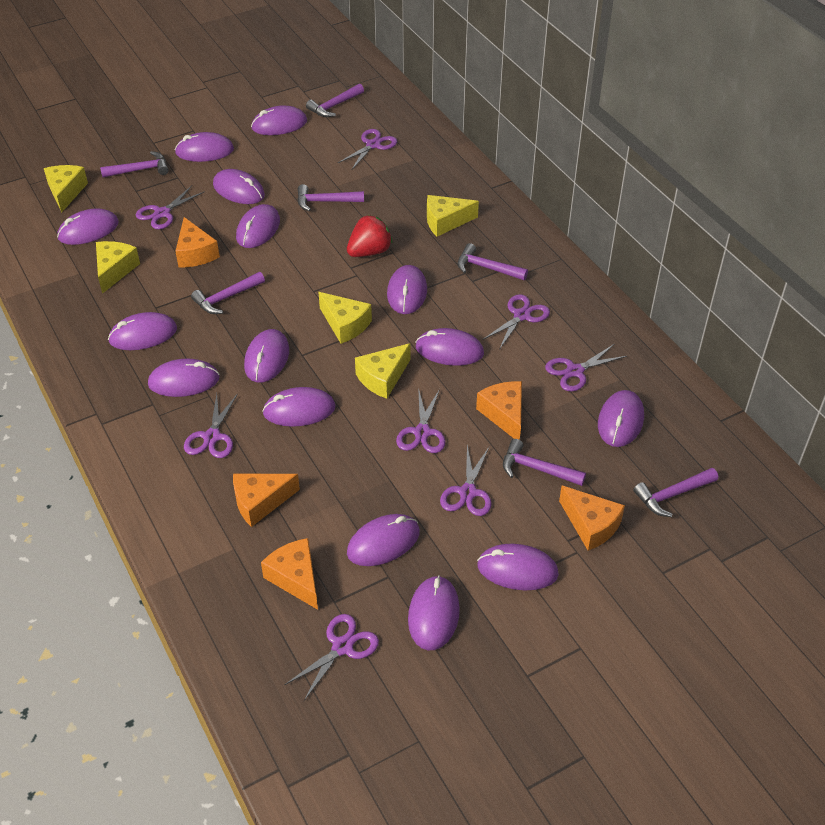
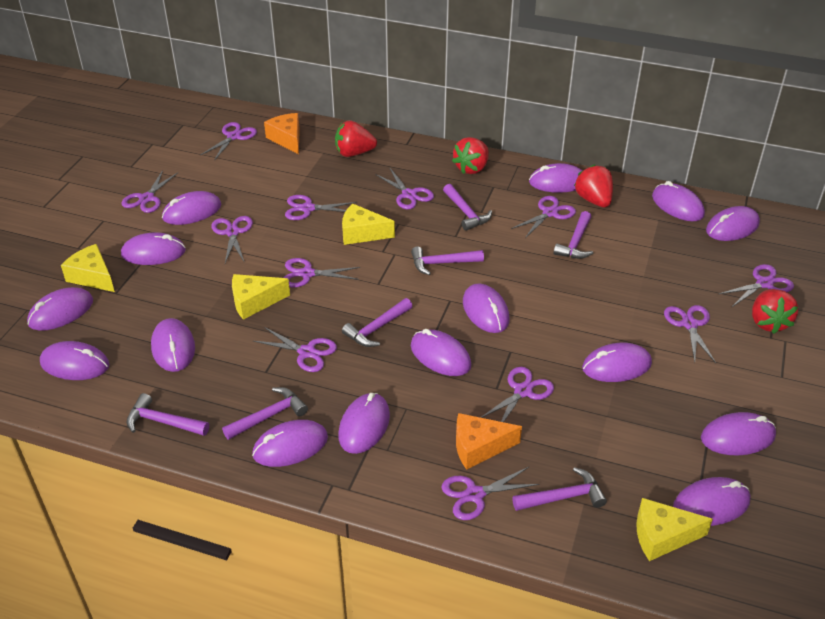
orange cheese: 5 -> 2
purple scissors: 8 -> 12
red strawberry: 1 -> 4
yellow cheese: 5 -> 4

